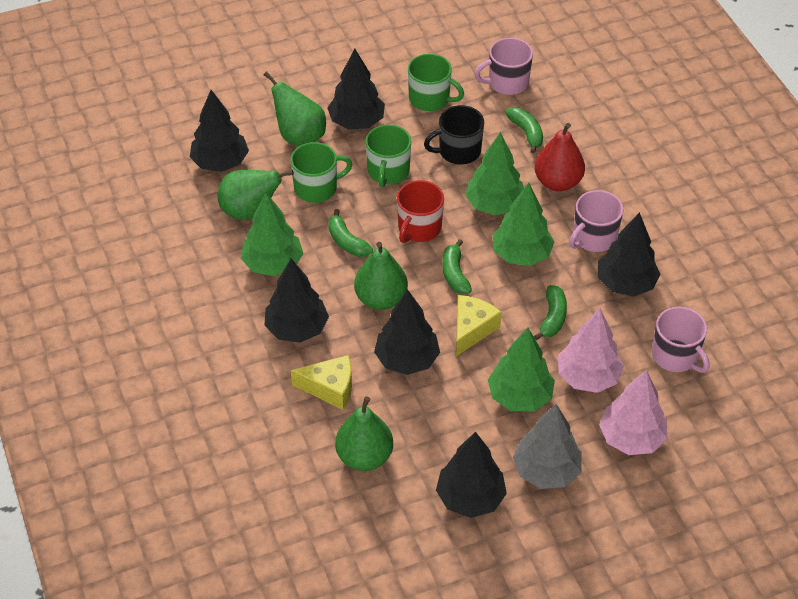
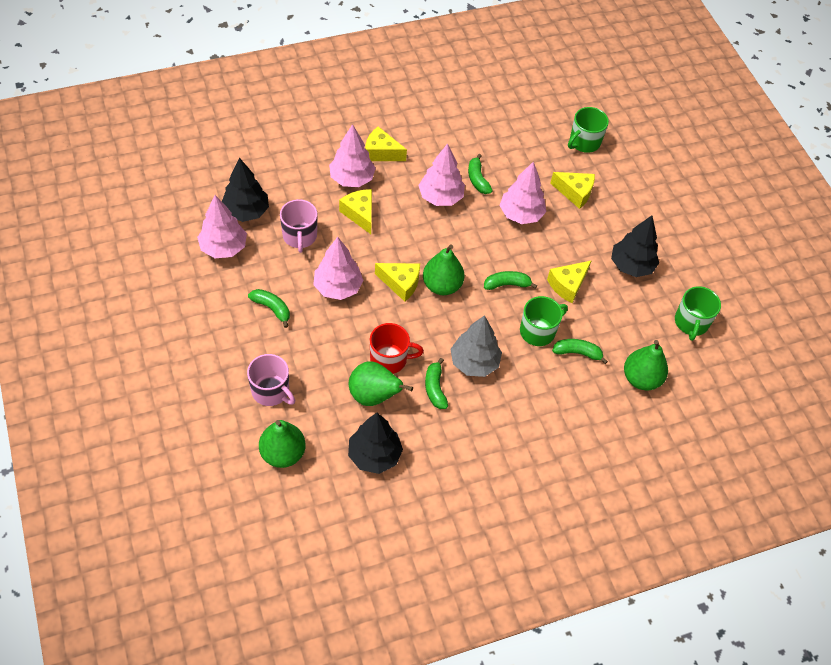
black mug: 1 -> 0
black tree: 6 -> 3
green banana: 4 -> 5
green tree: 4 -> 0
pink mug: 3 -> 2
pink tree: 2 -> 5
red pear: 1 -> 0
yellow cheese: 2 -> 5

